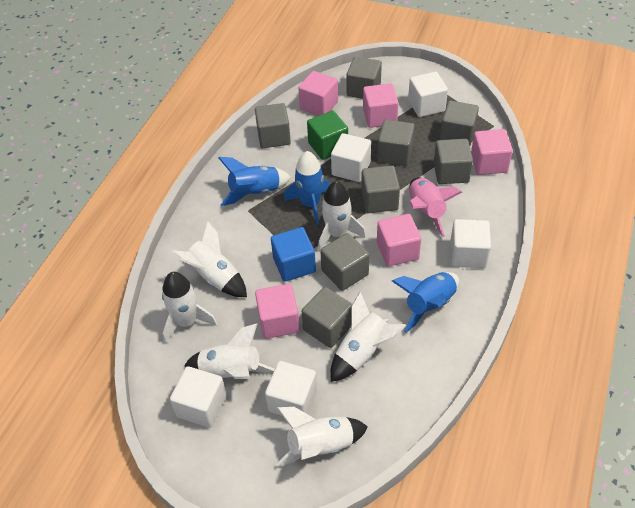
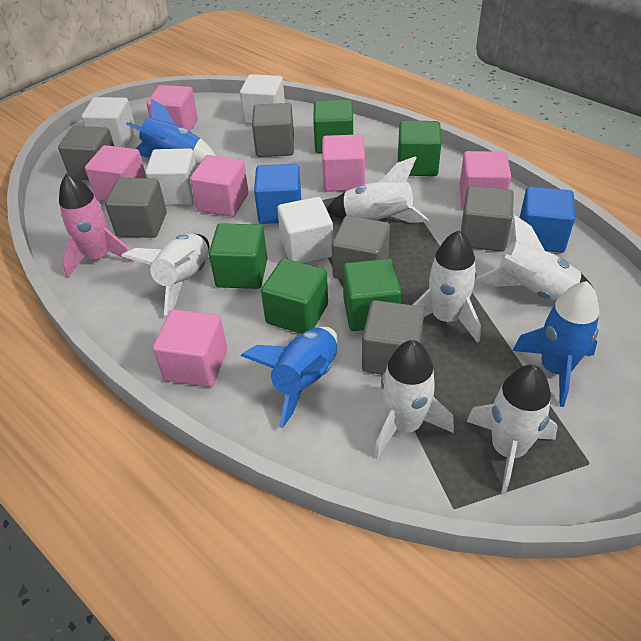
blue cube: 1 -> 2
green cube: 1 -> 5
grey cube: 8 -> 6
pink cube: 5 -> 6
white cube: 5 -> 4

